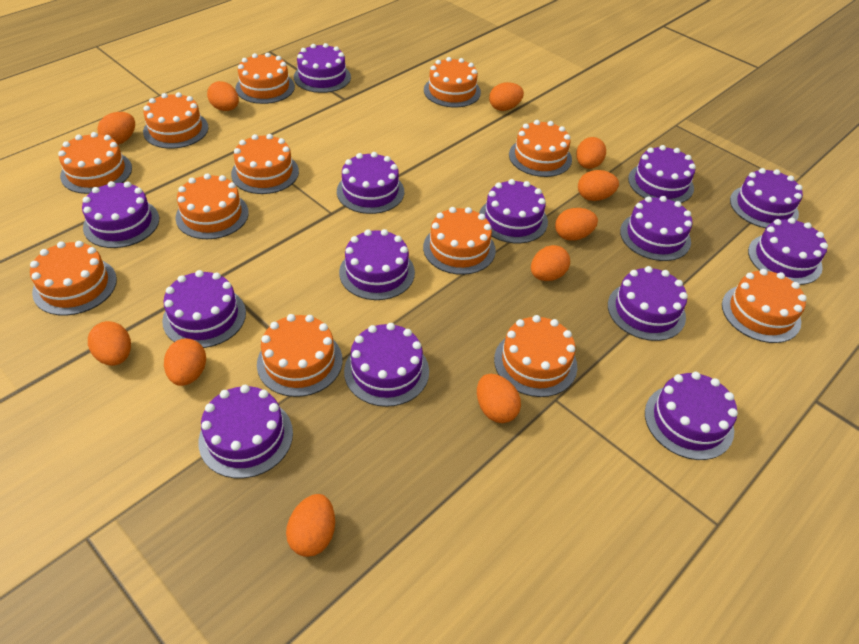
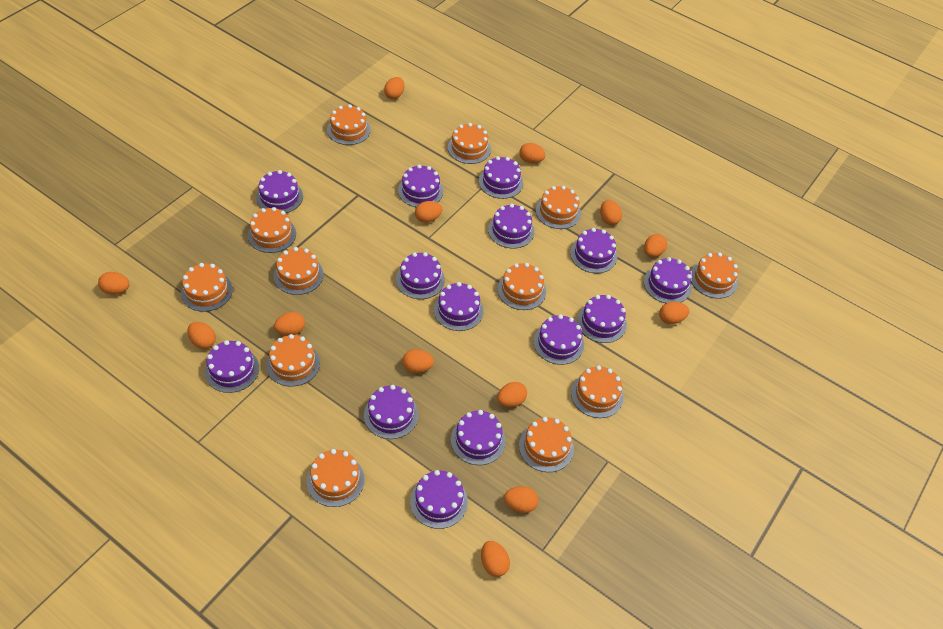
orange egg: 11 -> 13

